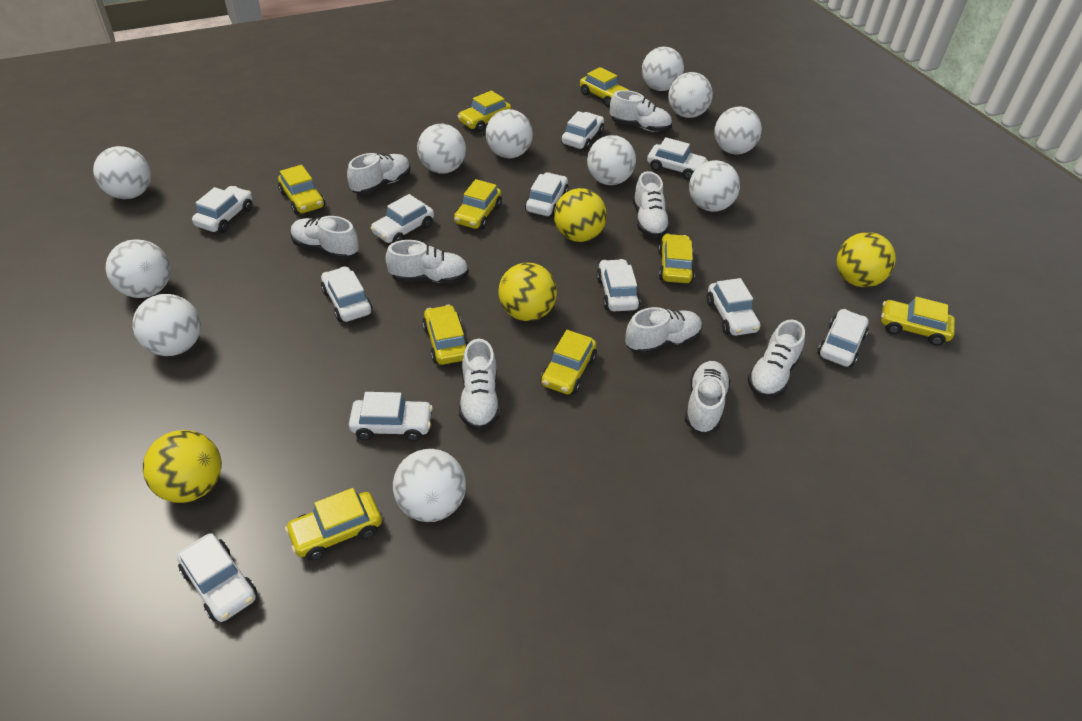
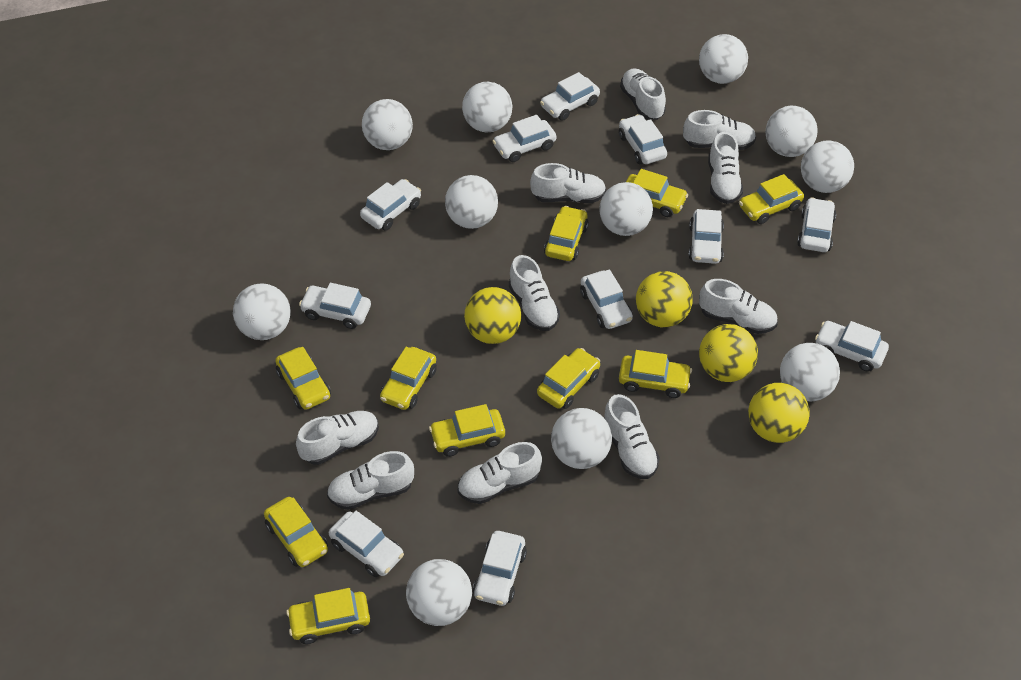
white shoe: 9 -> 10
yellow car: 9 -> 10

